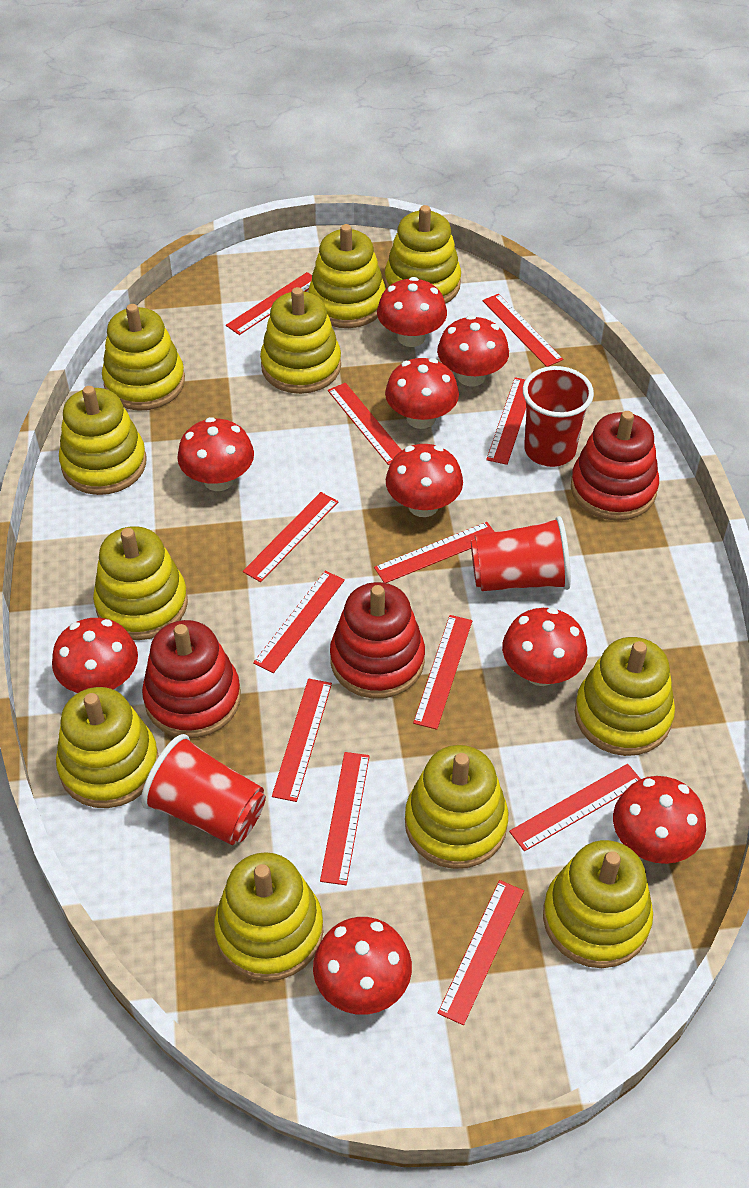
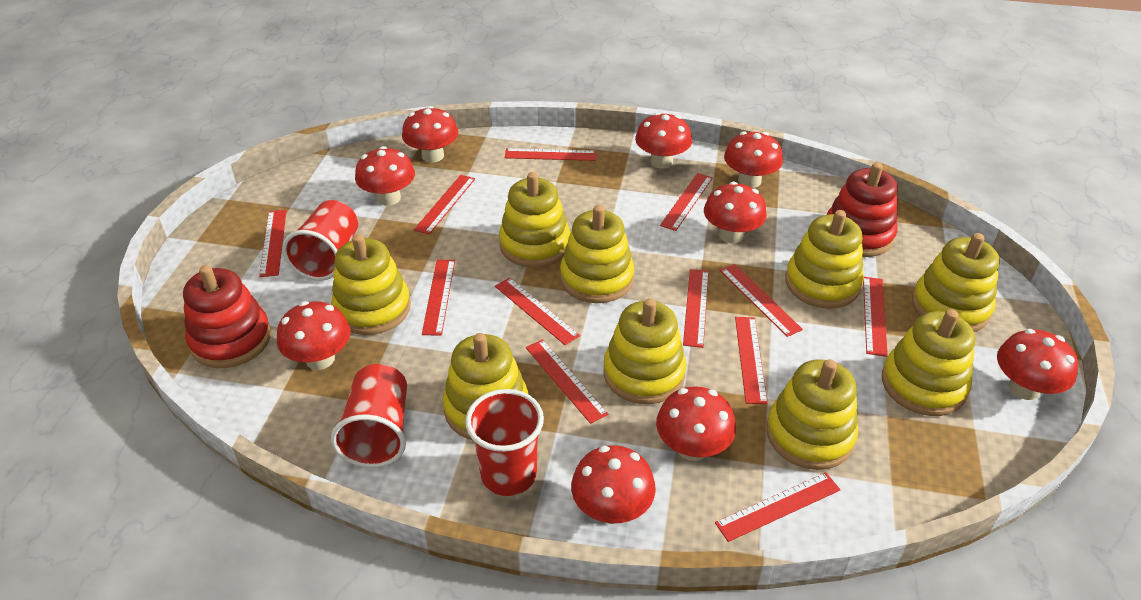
red stacking toy: 3 -> 2
yellow stacking toy: 11 -> 9

